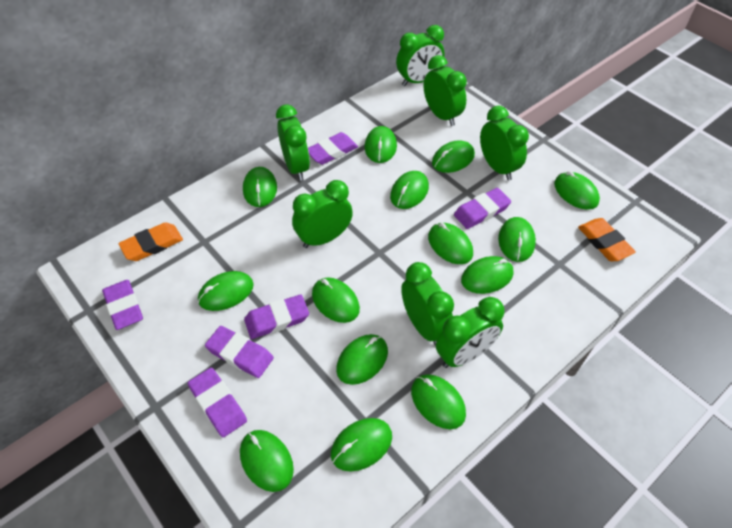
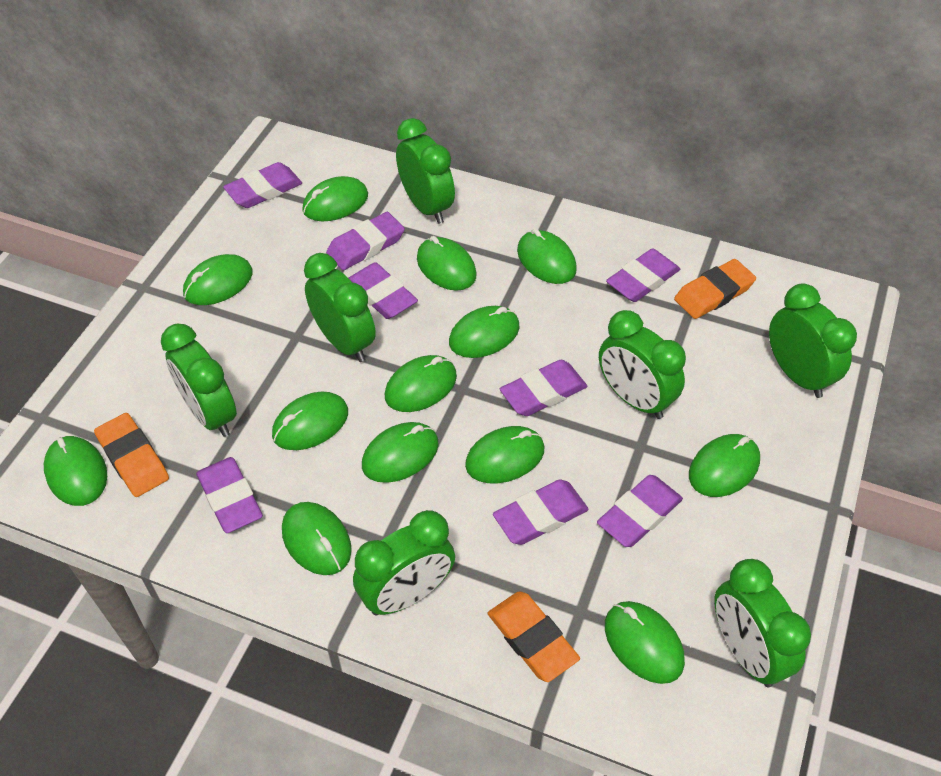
green mouse: 14 -> 13
orange eraser: 2 -> 3
purple eraser: 6 -> 8

